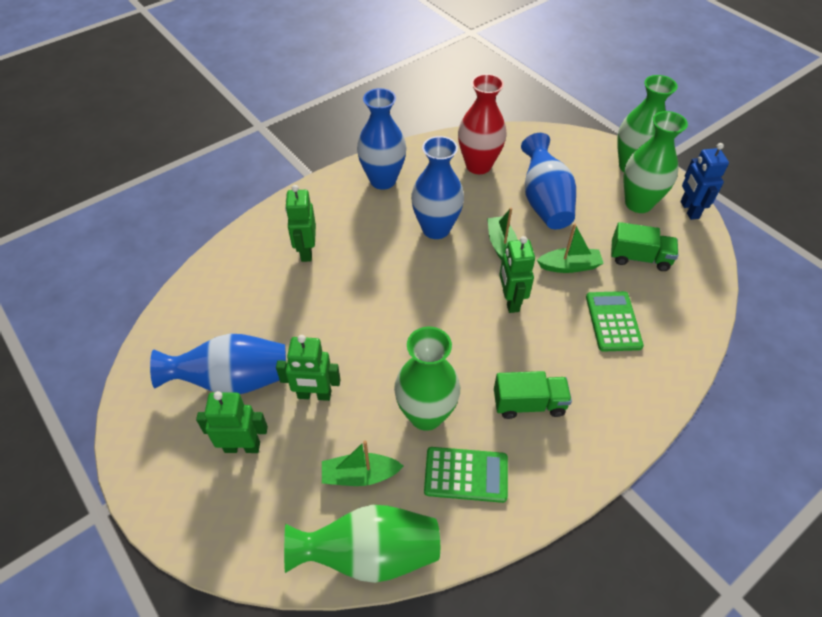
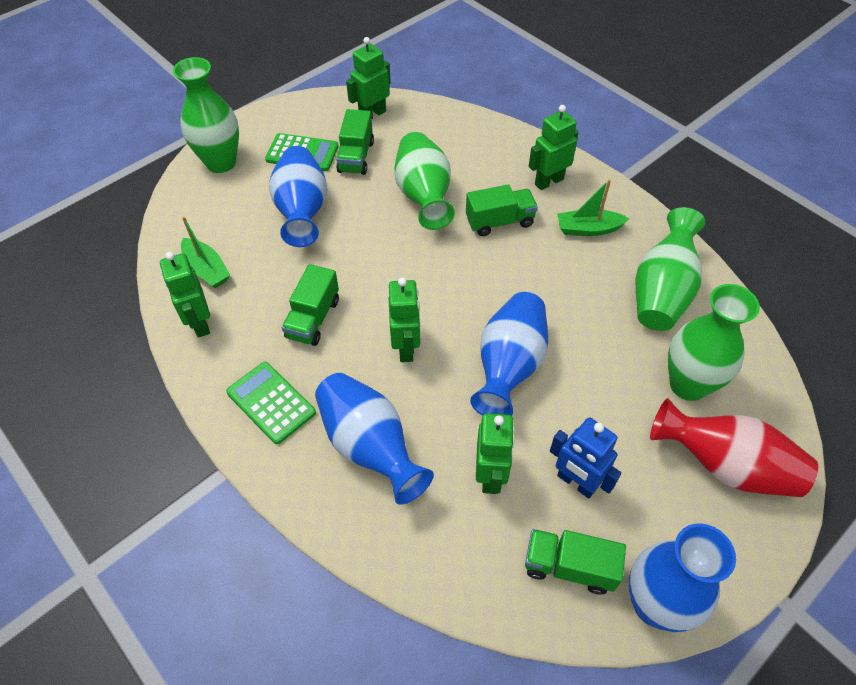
green boat: 3 -> 2
green robot: 4 -> 5
green truck: 2 -> 4

